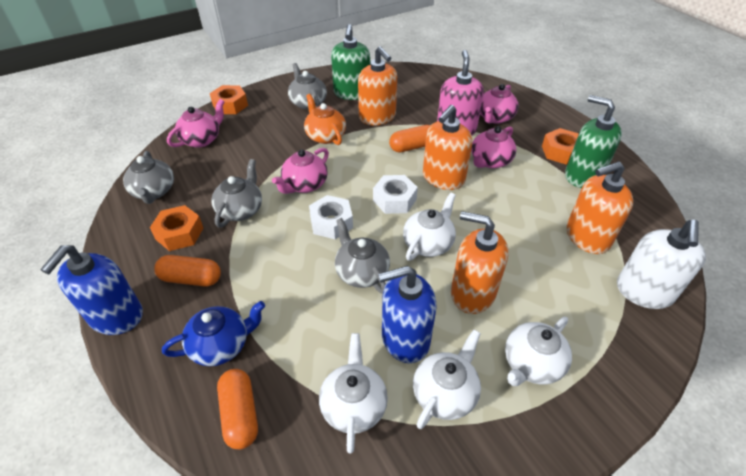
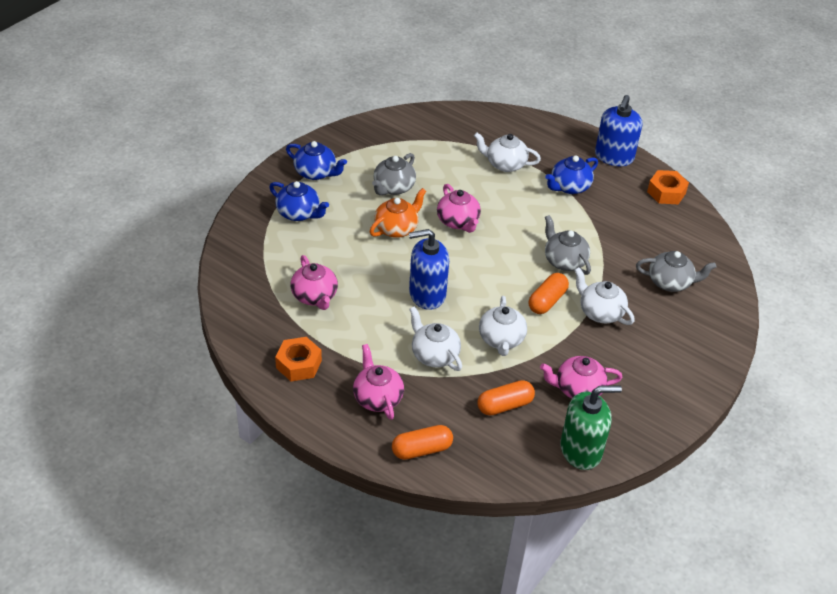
blue teapot: 1 -> 3
green soap dispenser: 2 -> 1
grey teapot: 4 -> 3
orange nut: 3 -> 2
orange soap dispenser: 4 -> 0
pink soap dispenser: 1 -> 0
white nut: 2 -> 0
white soap dispenser: 1 -> 0

